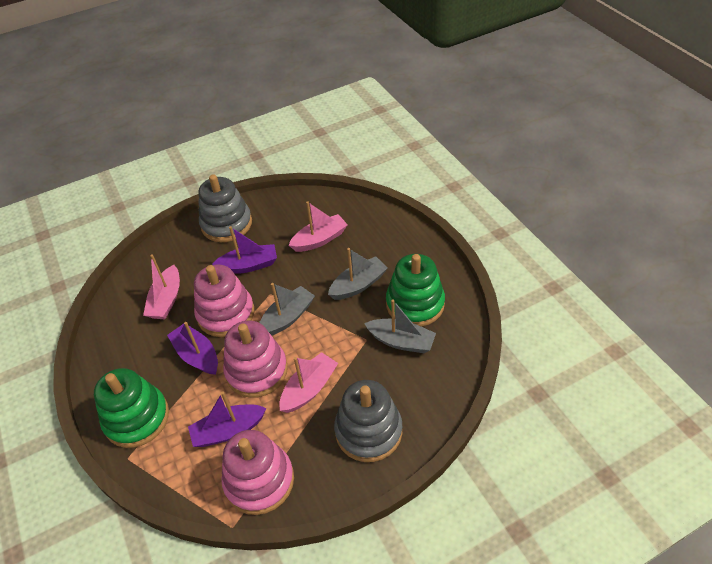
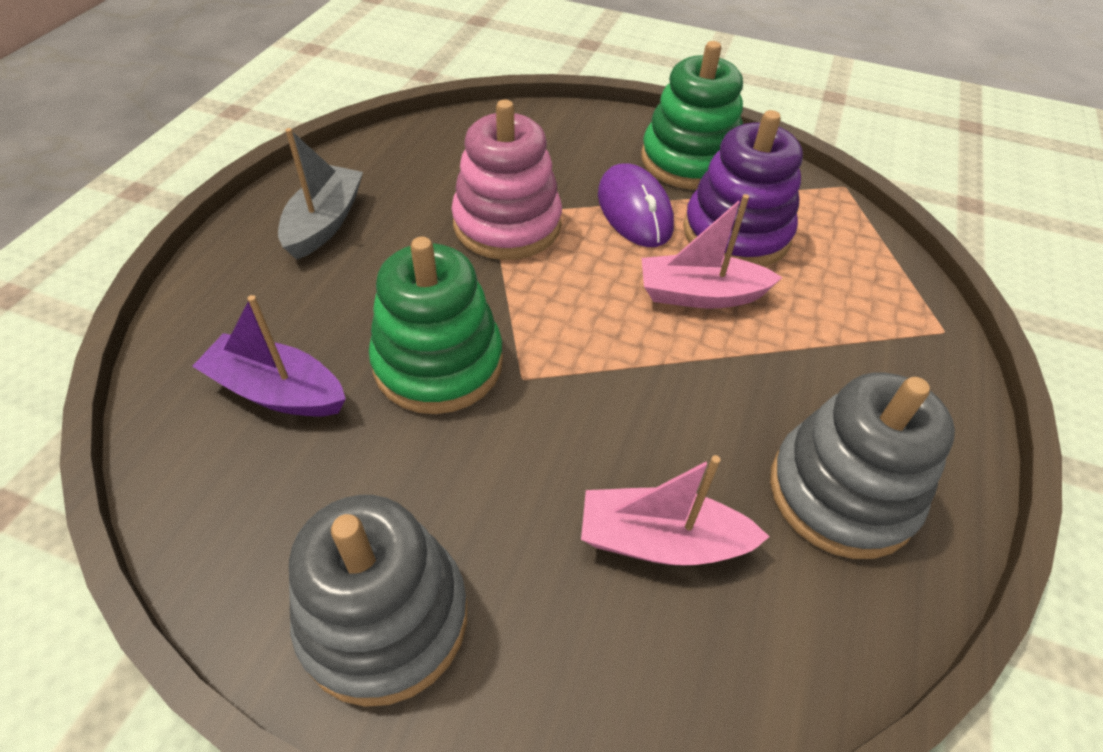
grey boat: 3 -> 1
pink boat: 3 -> 2
pink stacking toy: 3 -> 1
purple boat: 3 -> 1
purple mouse: 0 -> 1
purple stacking toy: 0 -> 1

